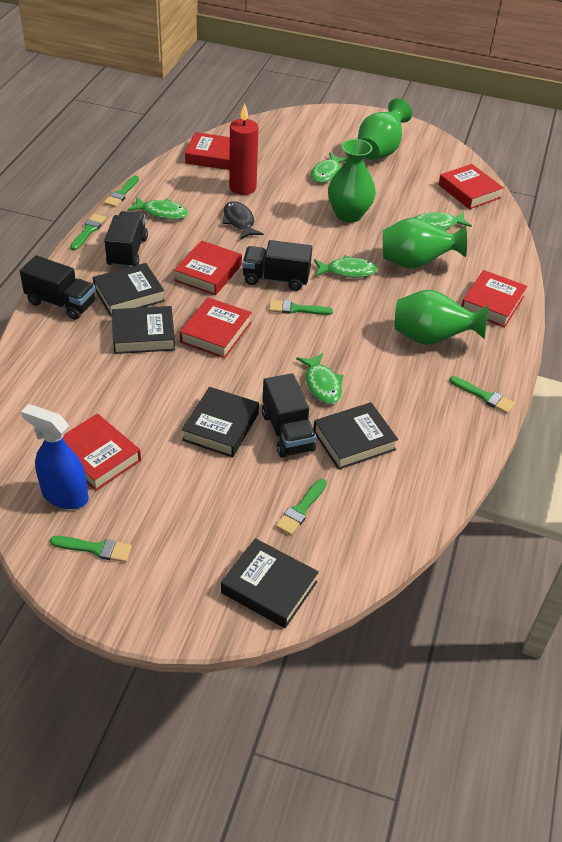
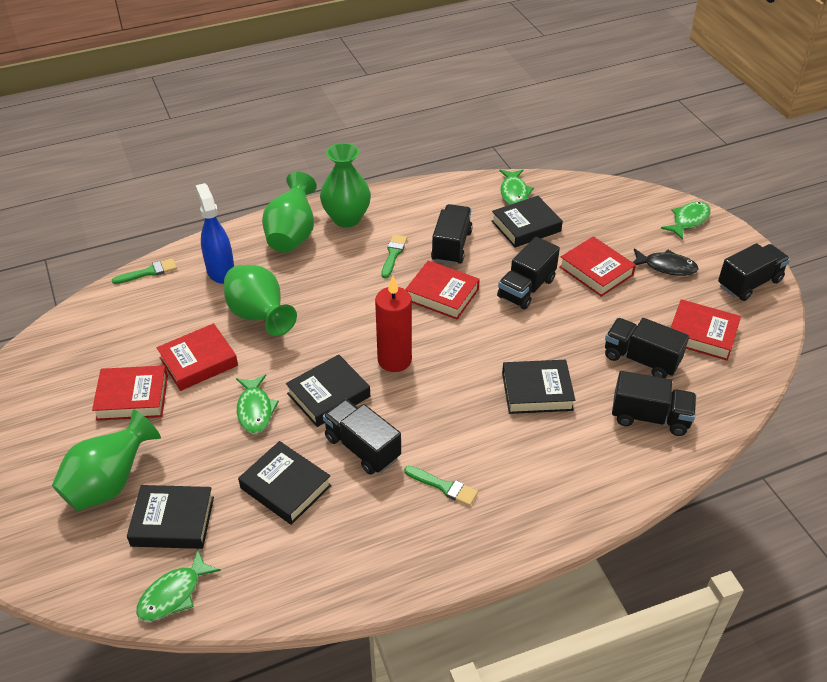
black truck: 4 -> 6
green brush: 6 -> 3
green fish: 5 -> 4
red book: 6 -> 5

